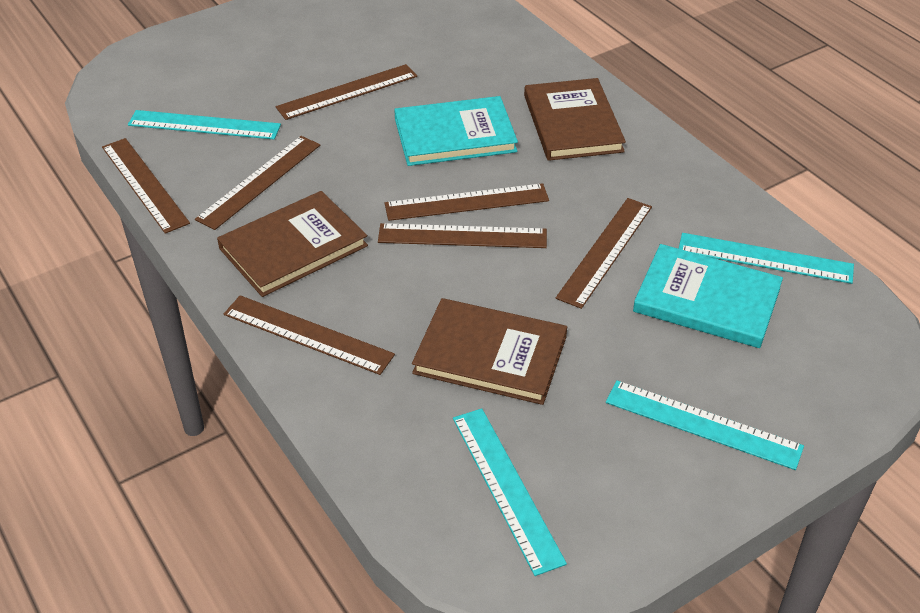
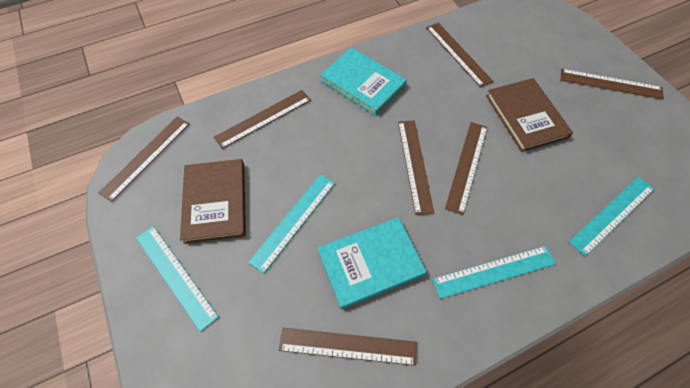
brown book: 3 -> 2

